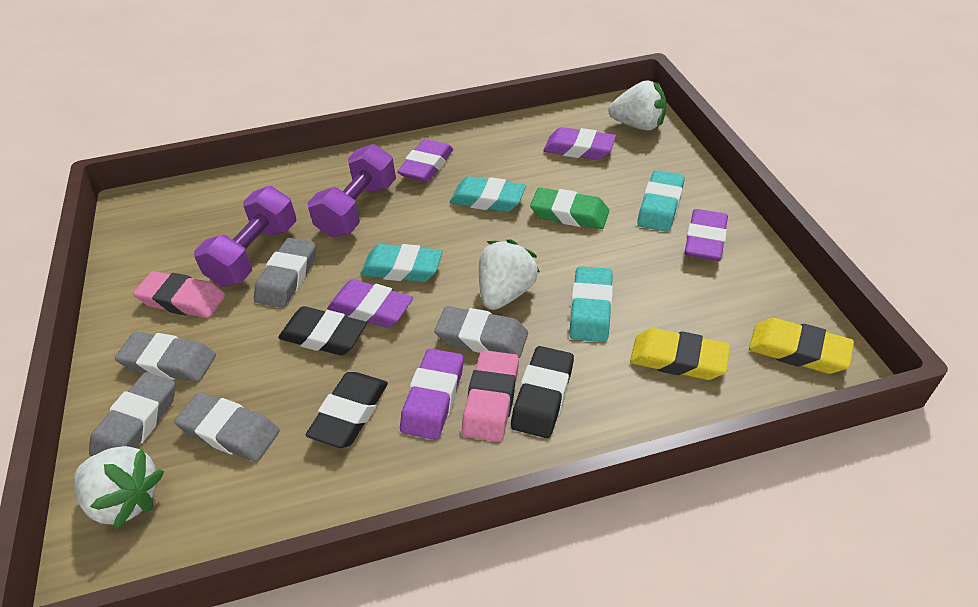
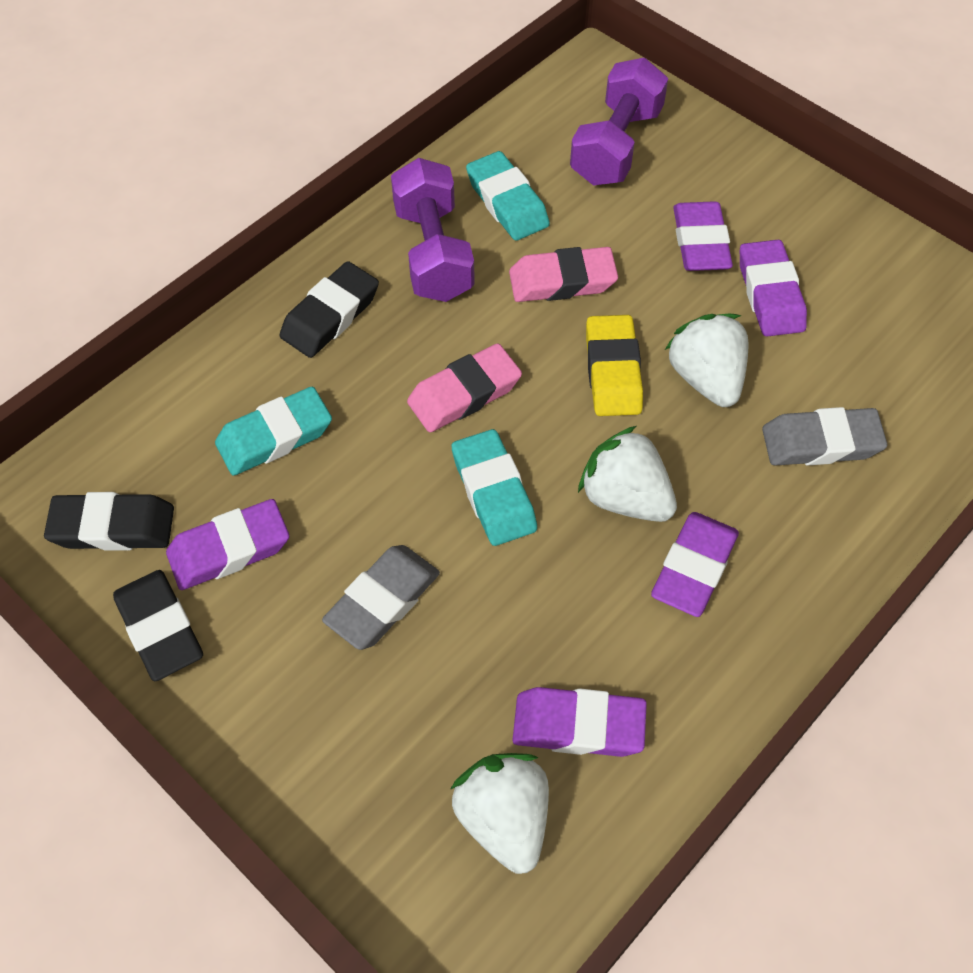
green eraser: 1 -> 0
grey eraser: 5 -> 2
turquoise eraser: 4 -> 3
yellow eraser: 2 -> 1

